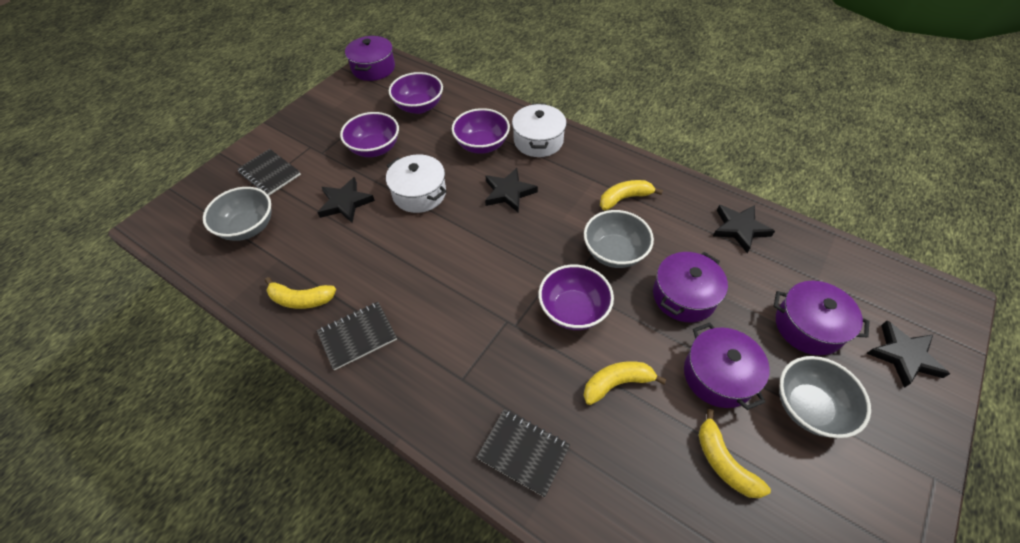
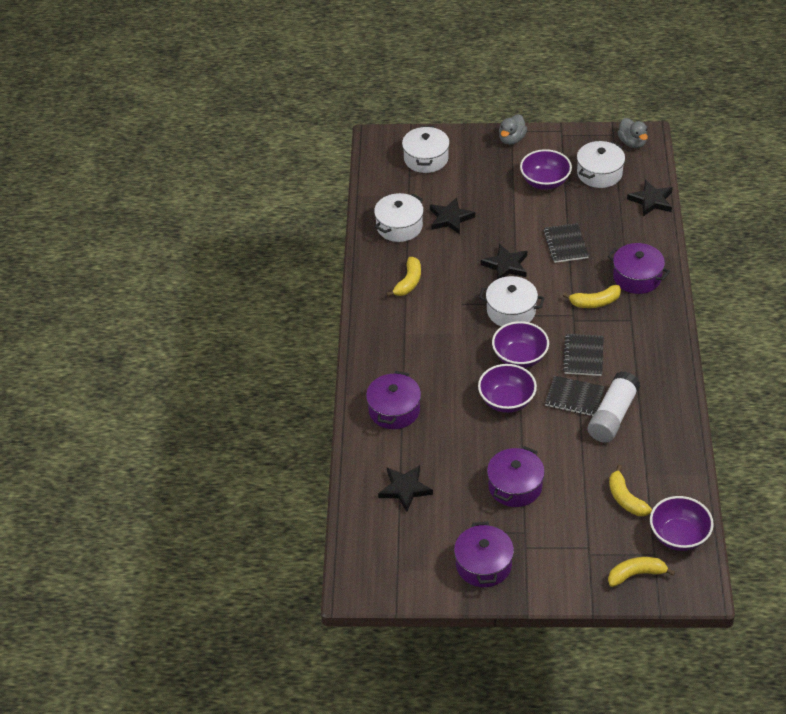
grey bowl: 3 -> 0
grey duck: 0 -> 2
white glue stick: 0 -> 1
white pot: 2 -> 4

